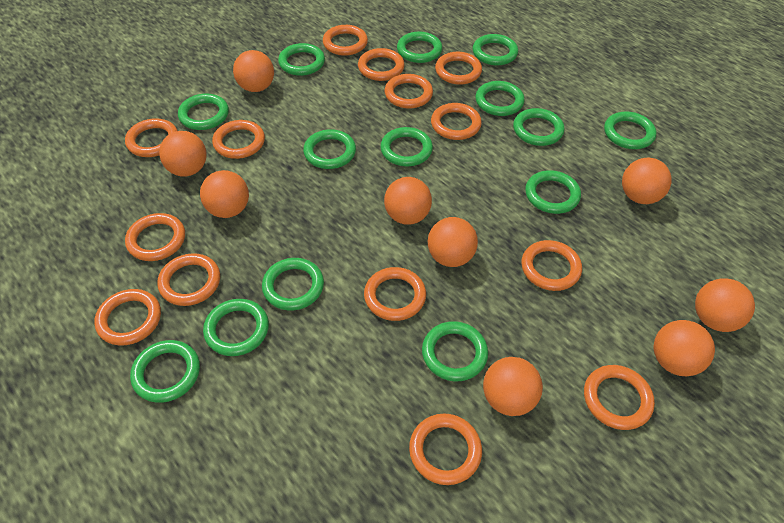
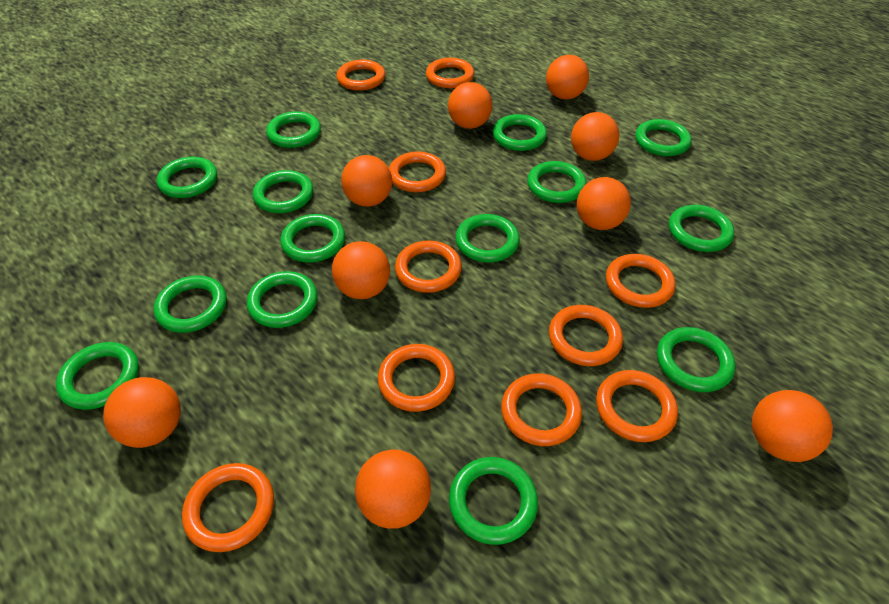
orange ring: 14 -> 10

